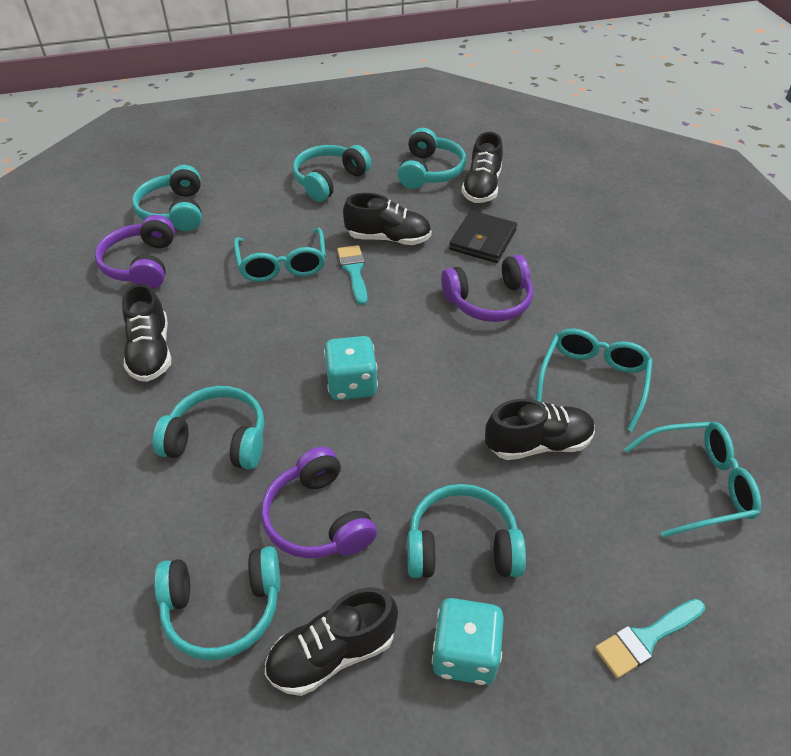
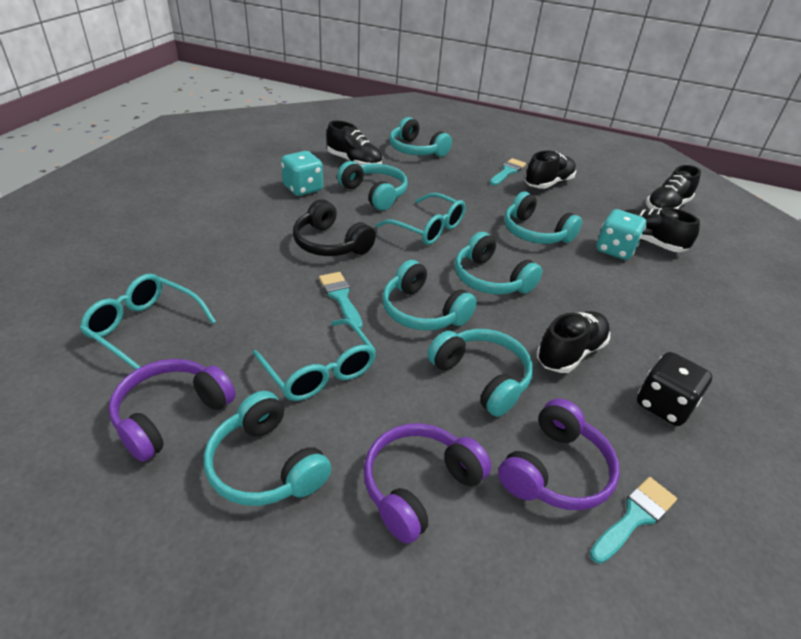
black dice: 0 -> 1
black headphones: 0 -> 1
black wallet: 1 -> 0
turquoise brush: 2 -> 3
turquoise headphones: 6 -> 7

